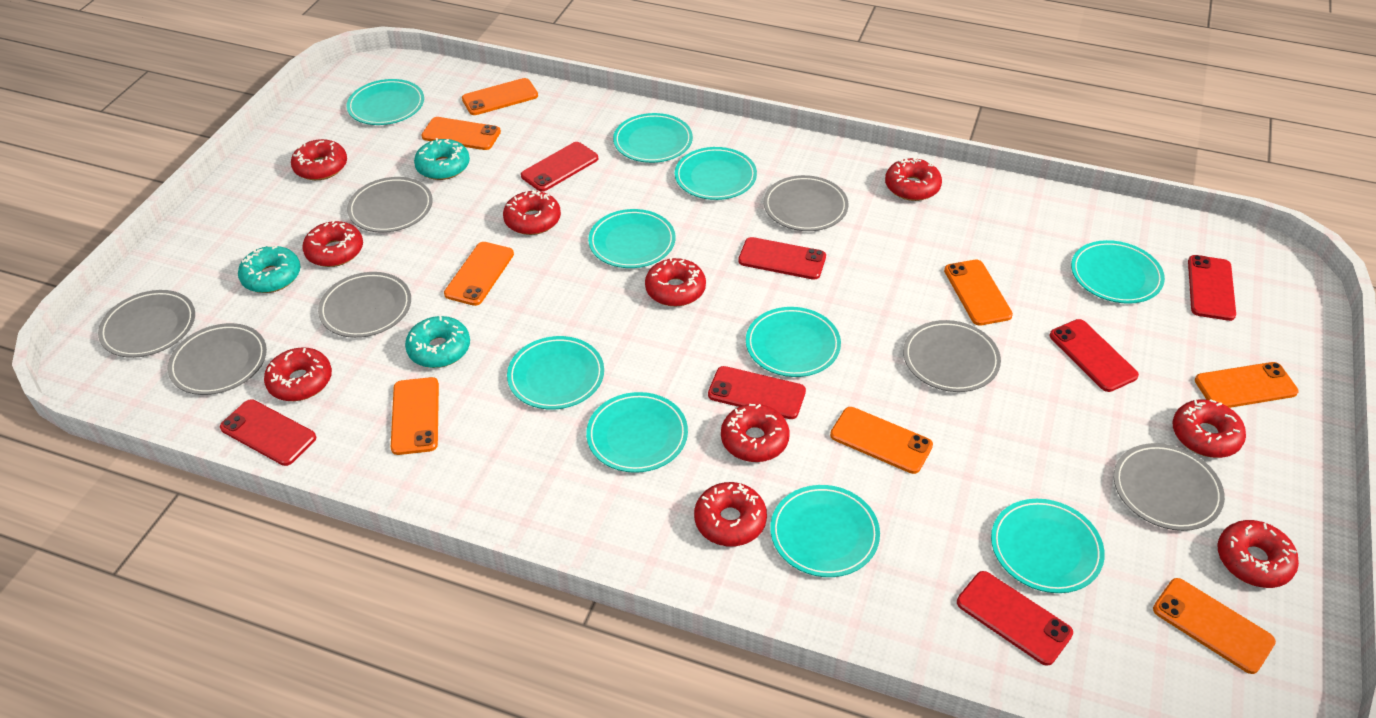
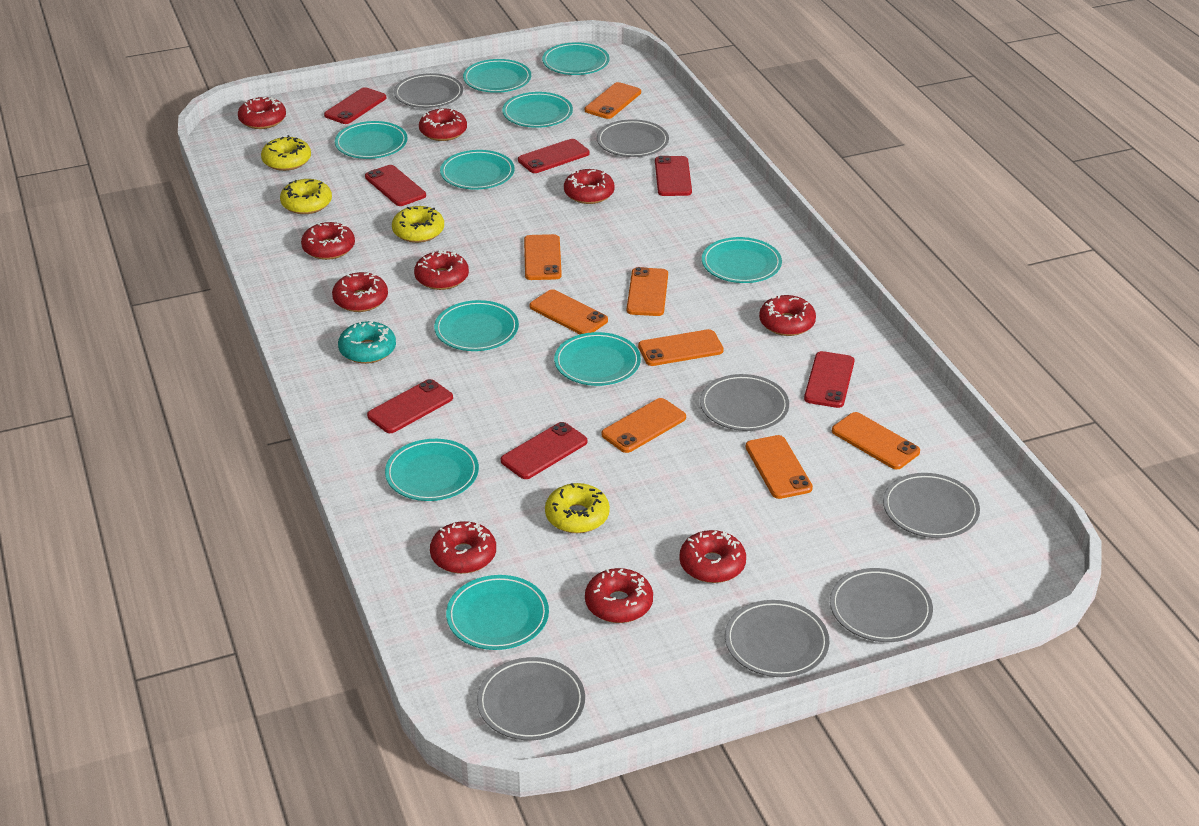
turquoise donut: 3 -> 1
yellow donut: 0 -> 4

